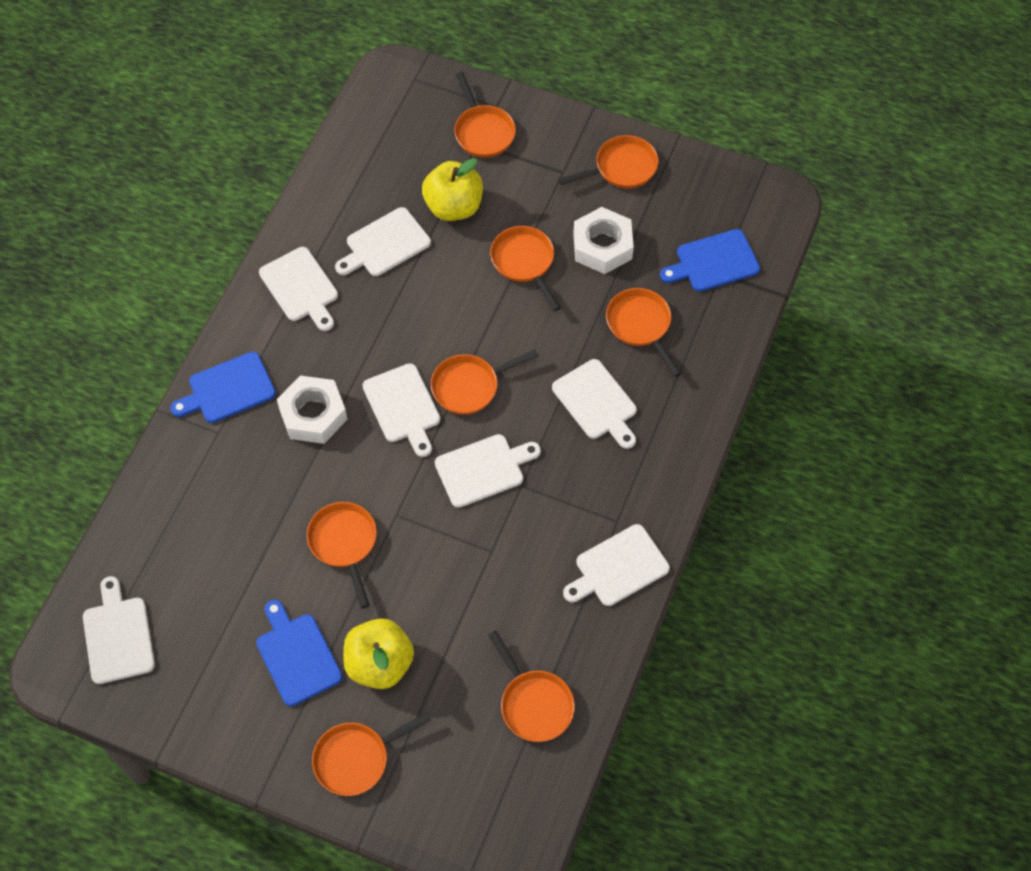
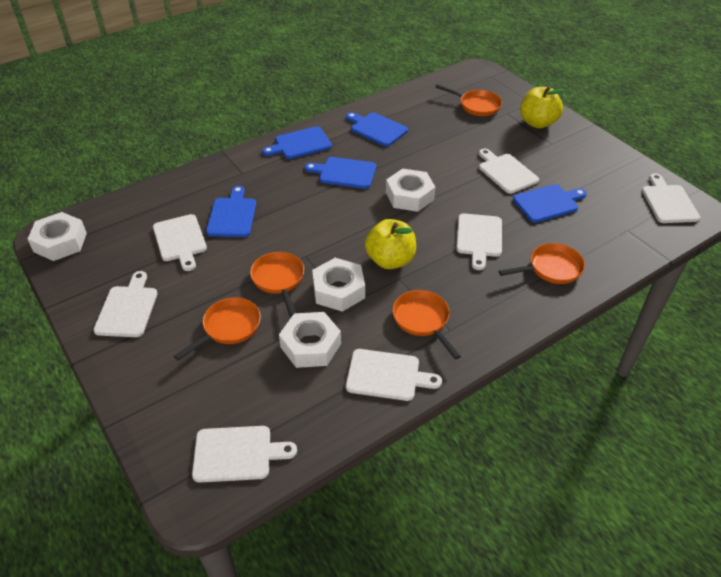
blue cutting board: 3 -> 5
orange pan: 8 -> 5
white nut: 2 -> 4

